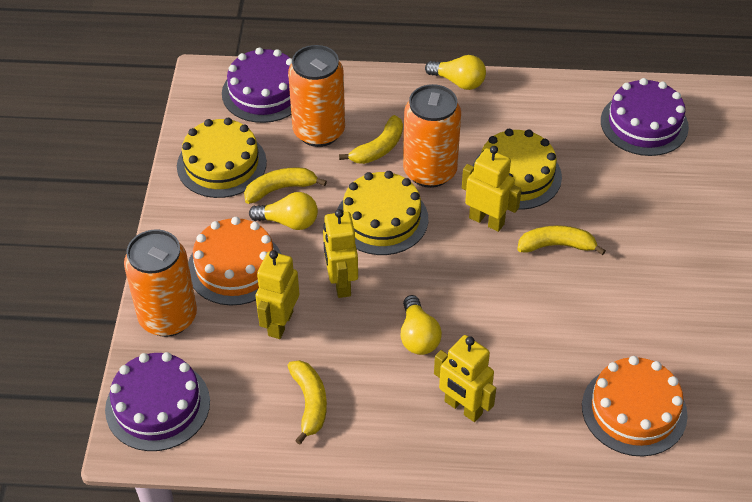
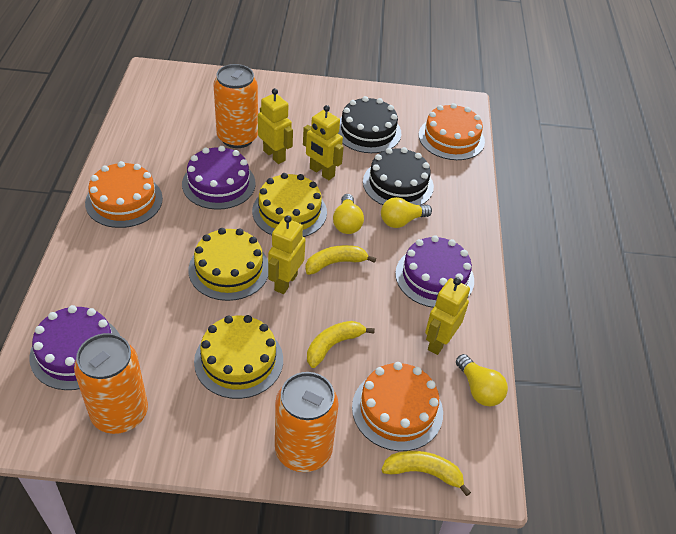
black cake: 0 -> 2
orange cake: 2 -> 3
yellow banana: 4 -> 3

